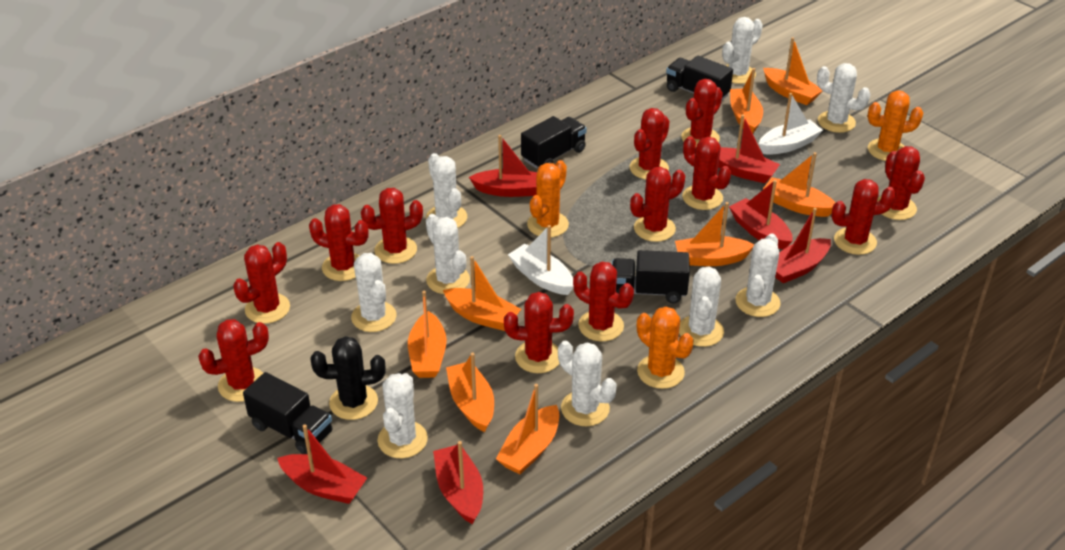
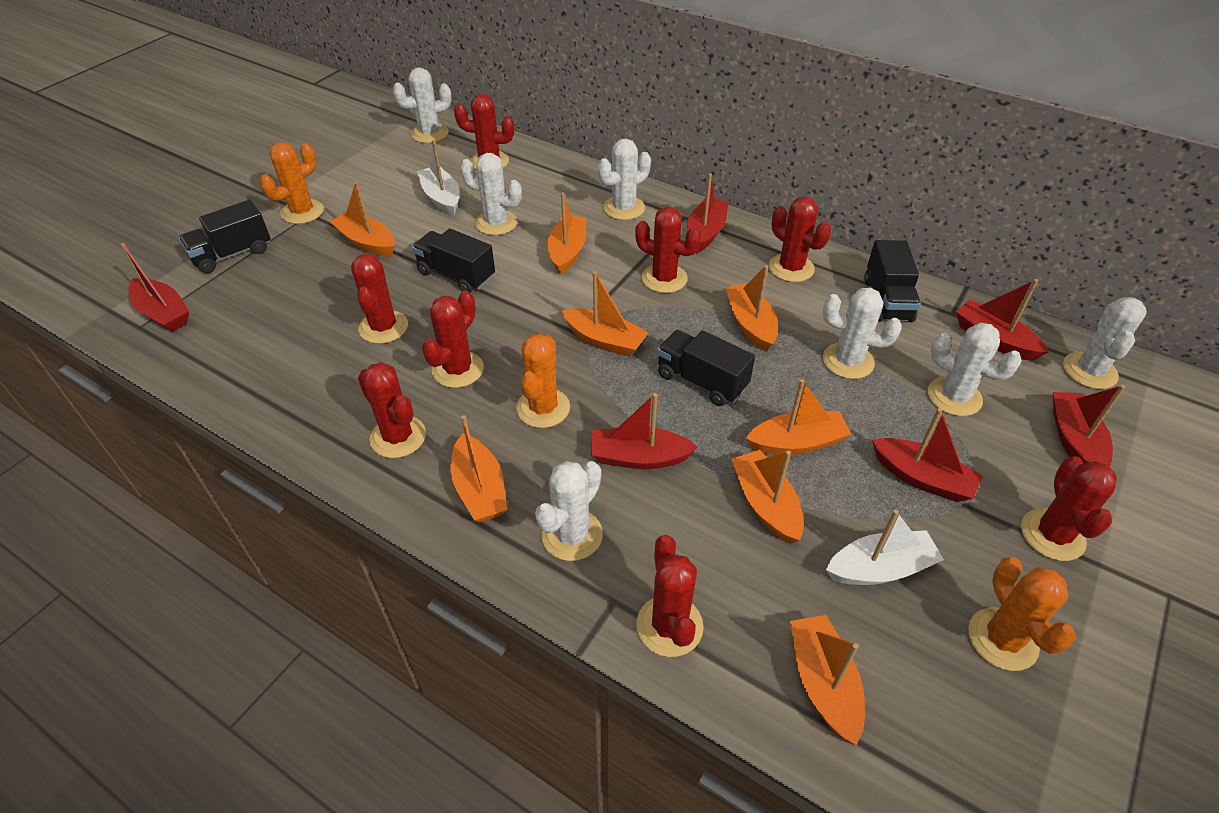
black cactus: 1 -> 0
red cactus: 12 -> 8
white cactus: 9 -> 7

